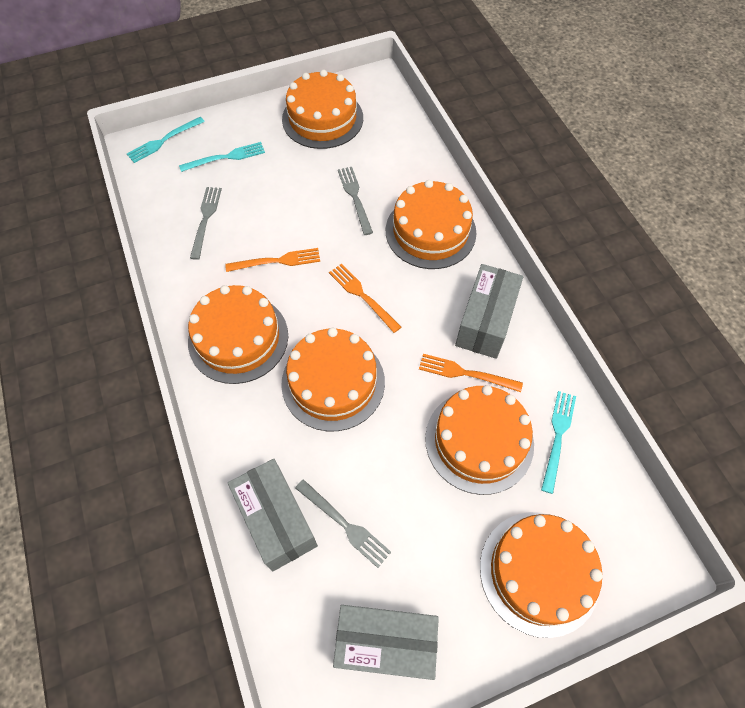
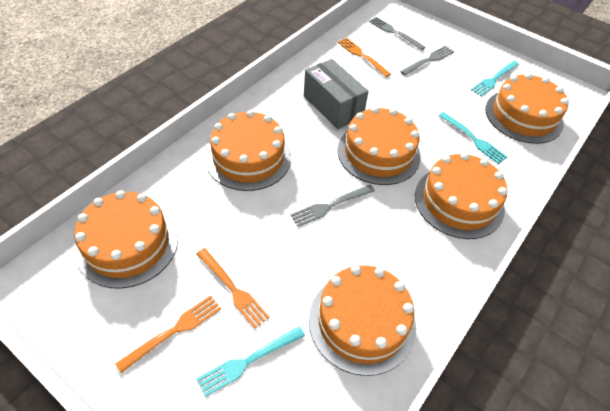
grey box: 3 -> 1

